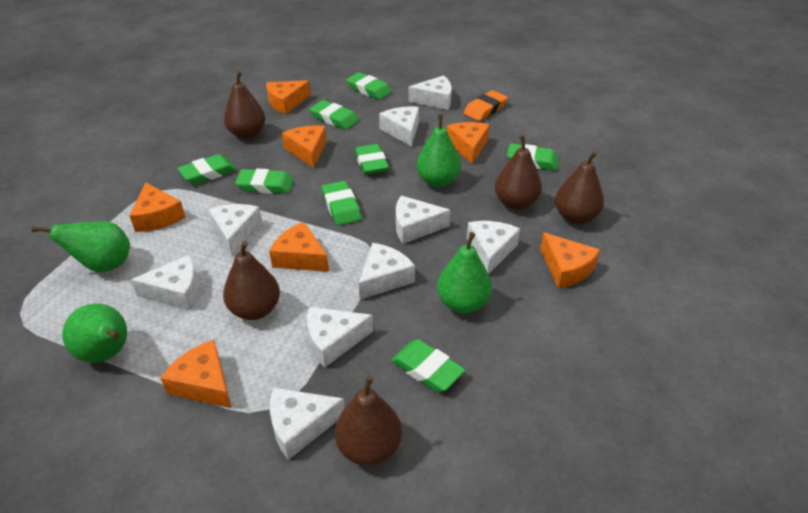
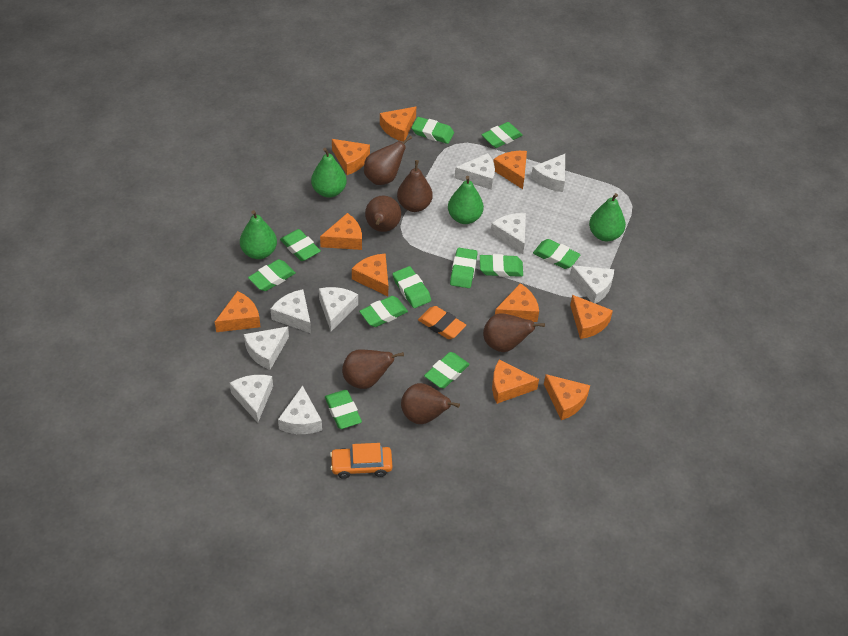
brown pear: 5 -> 6
green eraser: 8 -> 11
orange car: 0 -> 1
orange cheese: 7 -> 10

